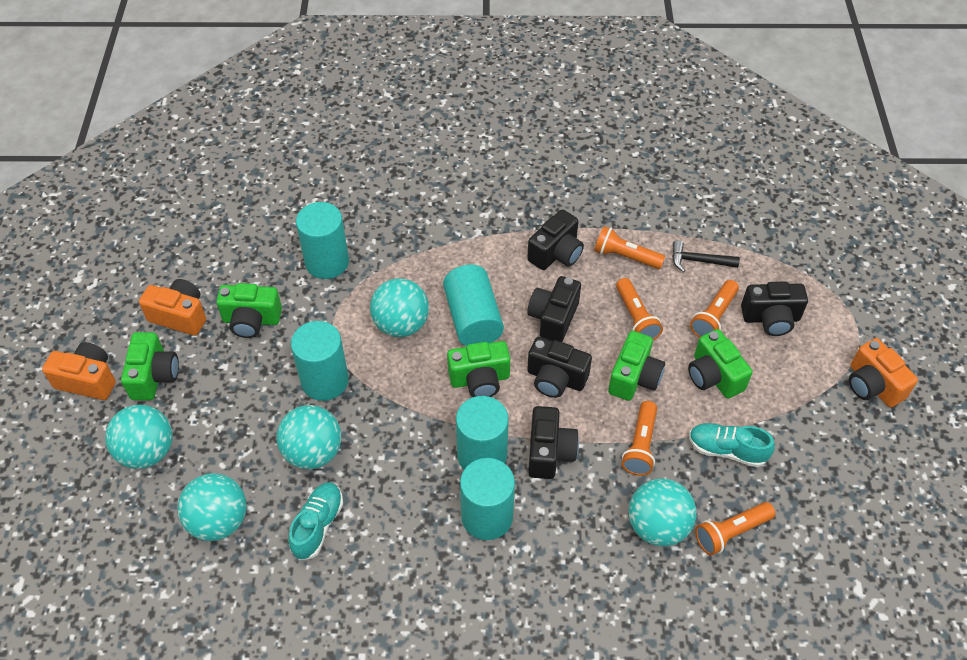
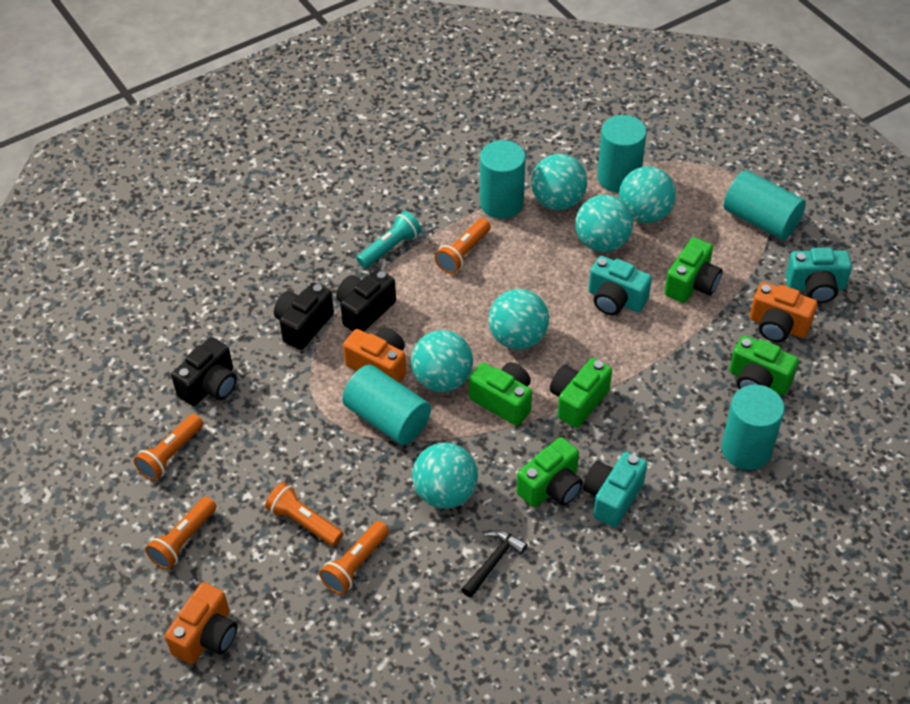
black camera: 5 -> 3
turquoise ball: 5 -> 6
turquoise camera: 0 -> 3
turquoise flashlight: 0 -> 1
turquoise shoe: 2 -> 0

